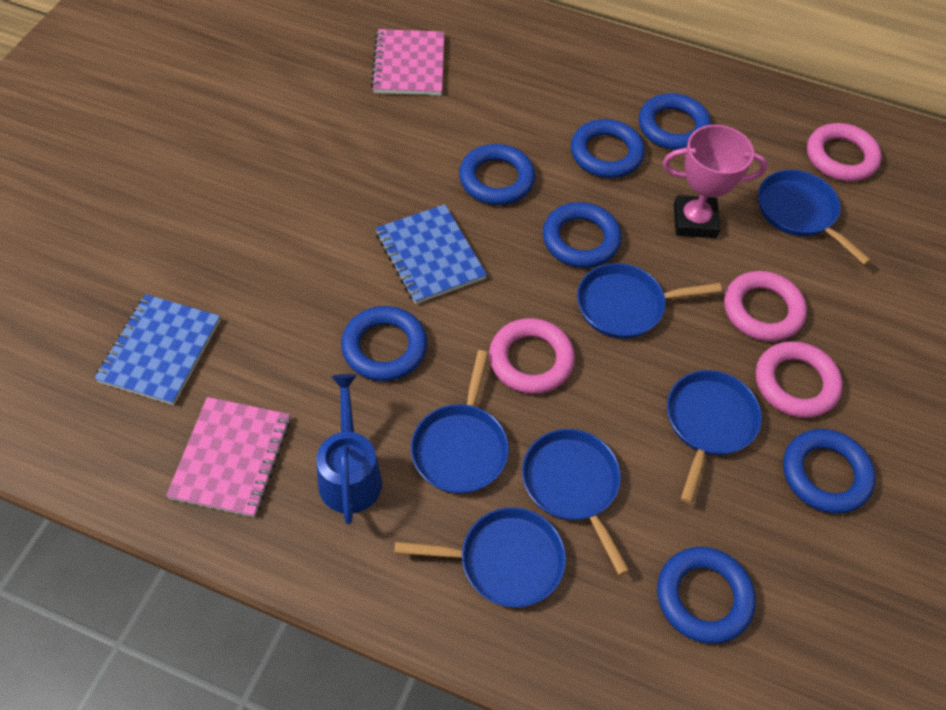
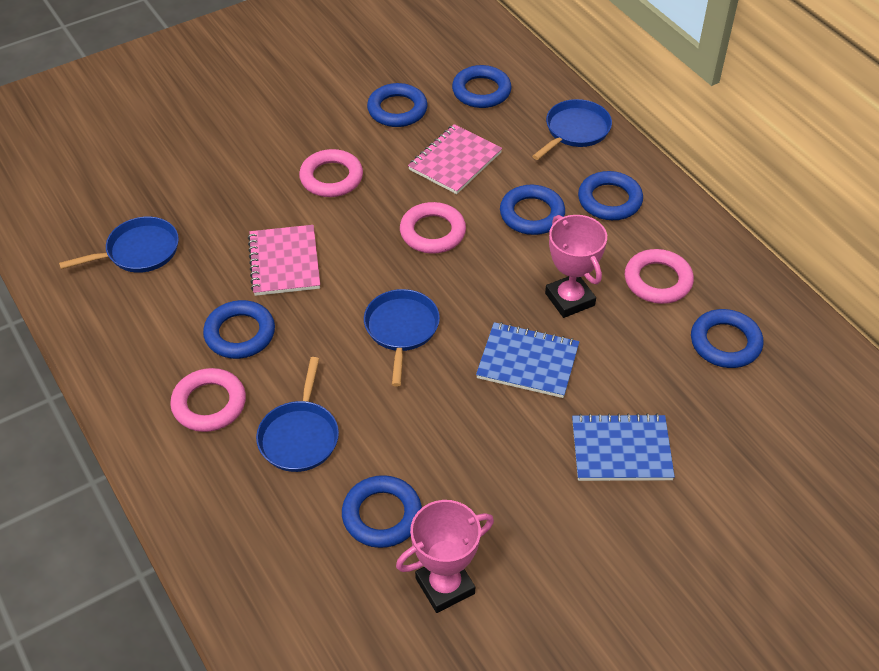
blue pan: 6 -> 4
blue watering can: 1 -> 0
pink trophy: 1 -> 2

